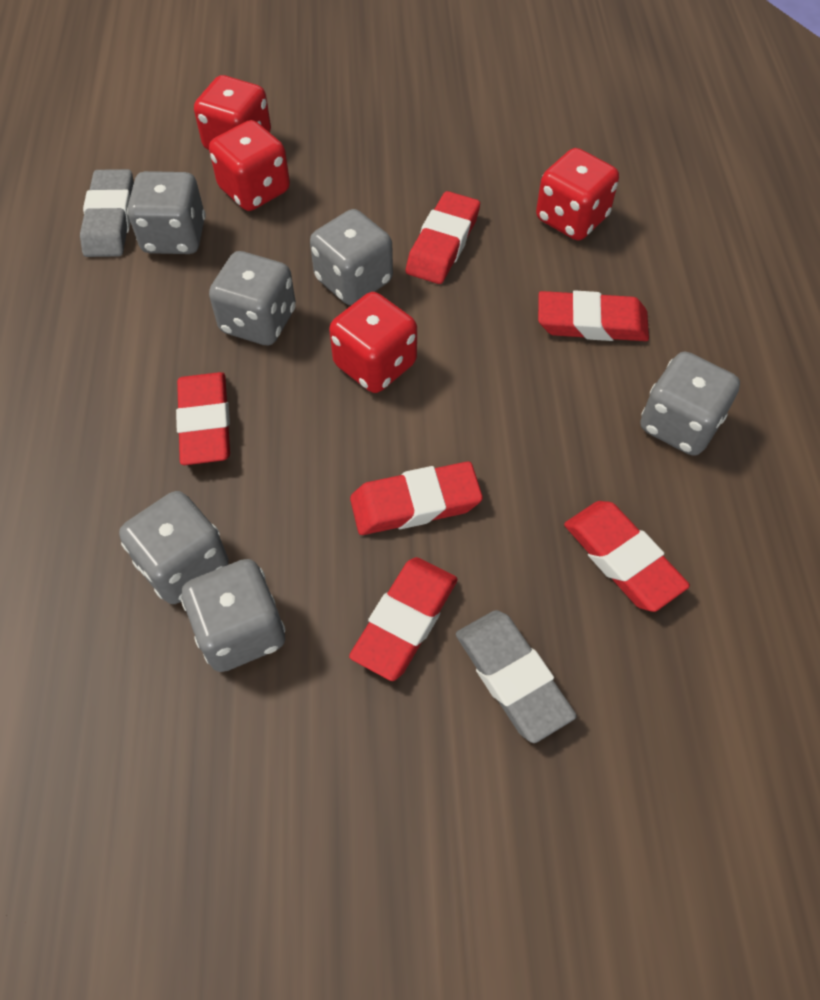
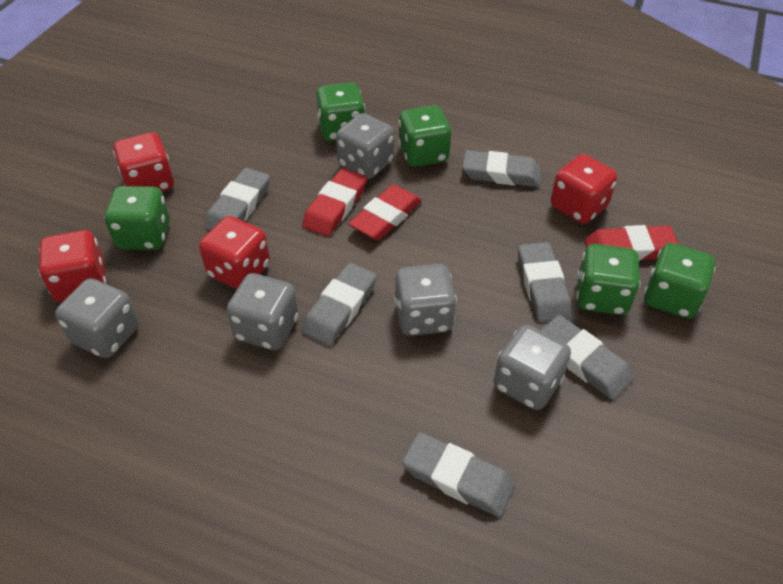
green dice: 0 -> 5
grey dice: 6 -> 5
grey eraser: 2 -> 6
red eraser: 6 -> 3

